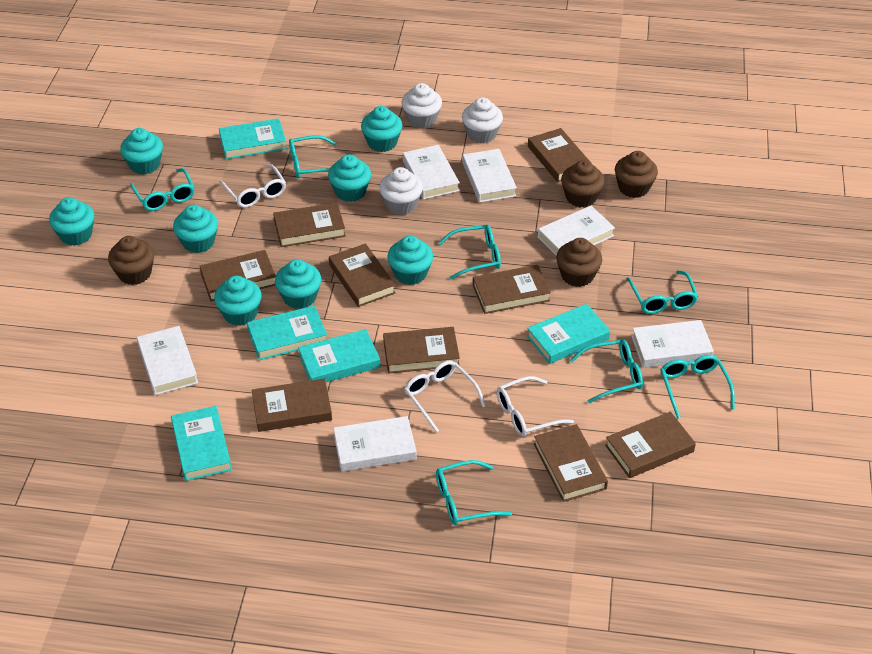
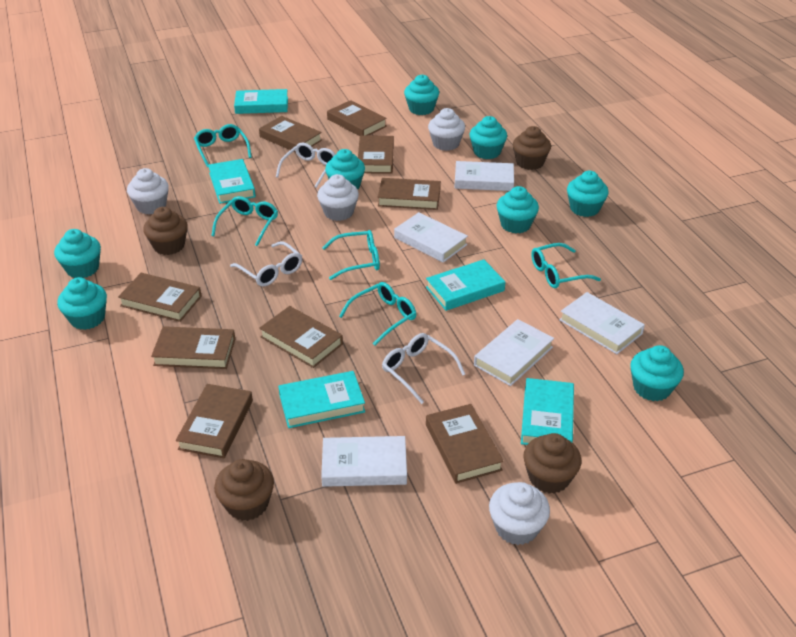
turquoise glasses: 7 -> 5
white book: 6 -> 5
white cupcake: 3 -> 4

